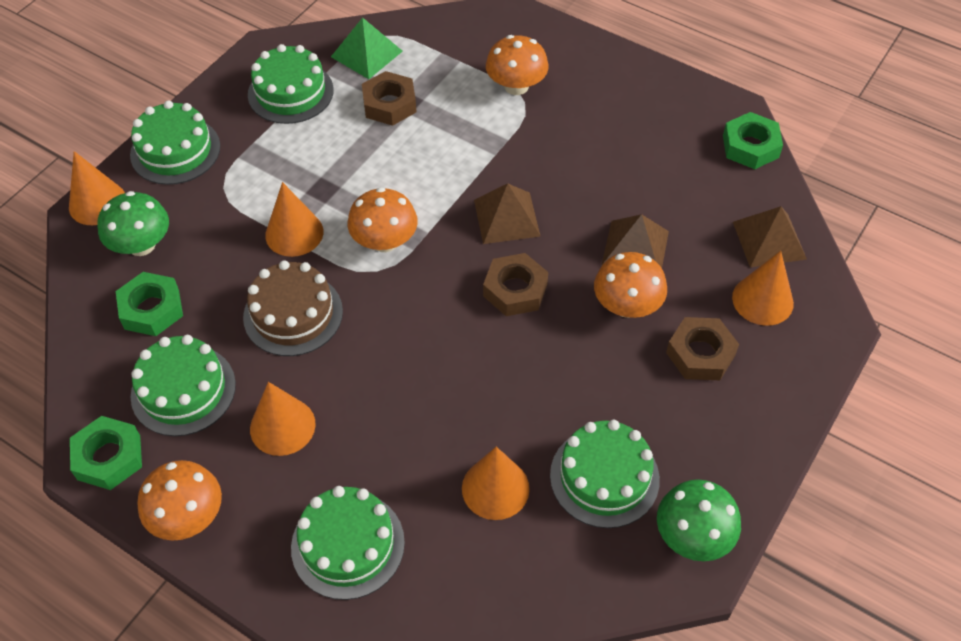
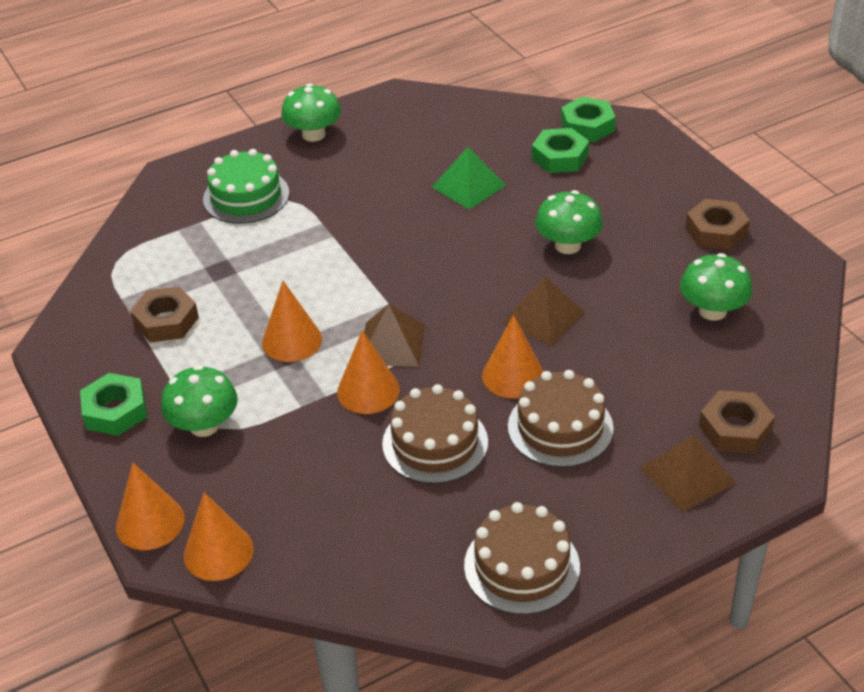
brown cake: 1 -> 3
green cake: 5 -> 1
green mushroom: 2 -> 4
orange mushroom: 4 -> 0

